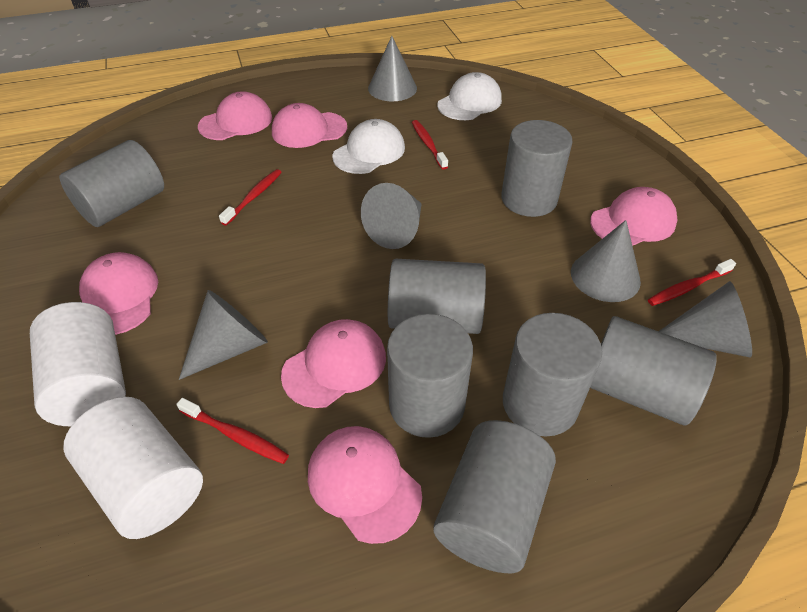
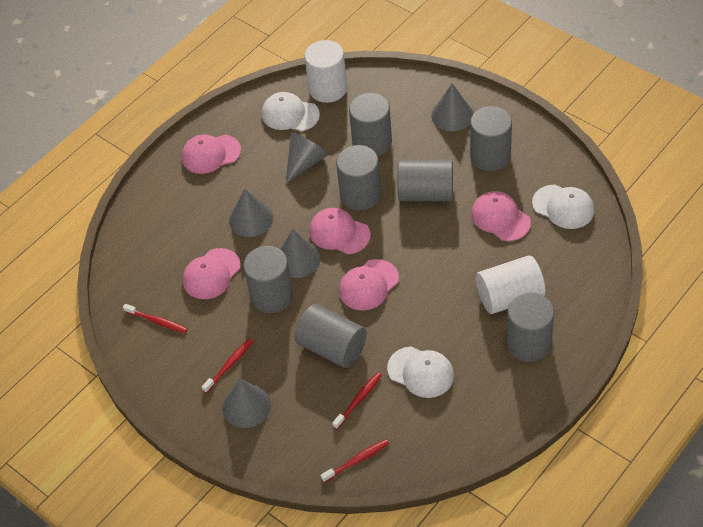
pink cap: 6 -> 5
white cap: 2 -> 3

